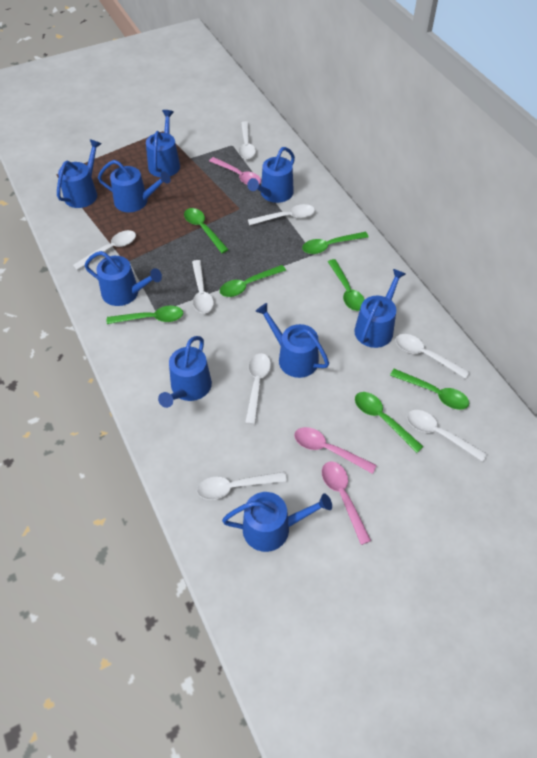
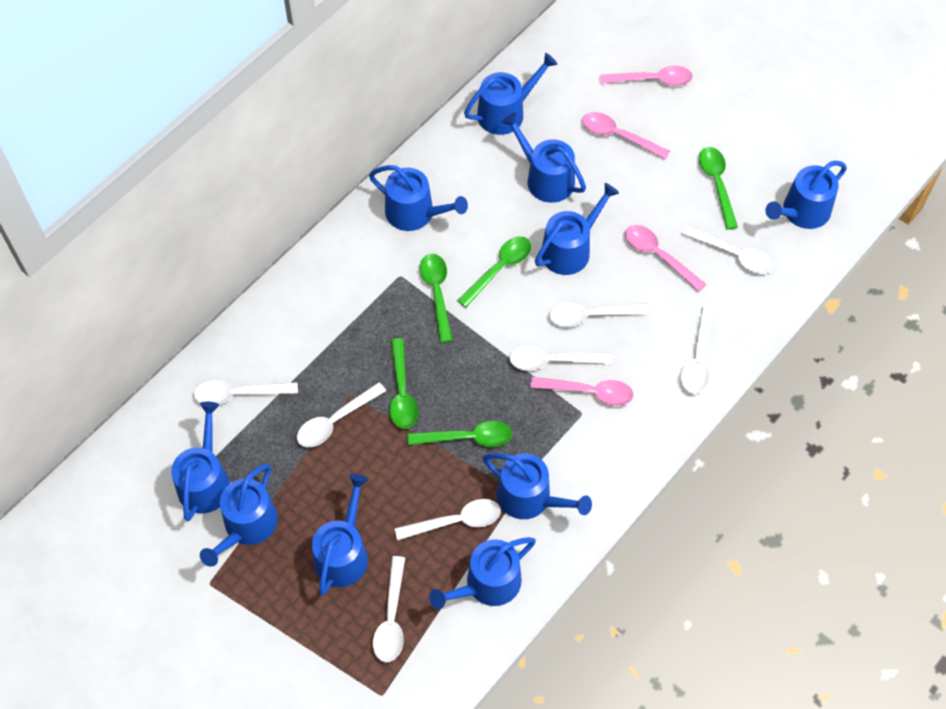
blue watering can: 9 -> 10
green spoon: 7 -> 5
pink spoon: 3 -> 4

